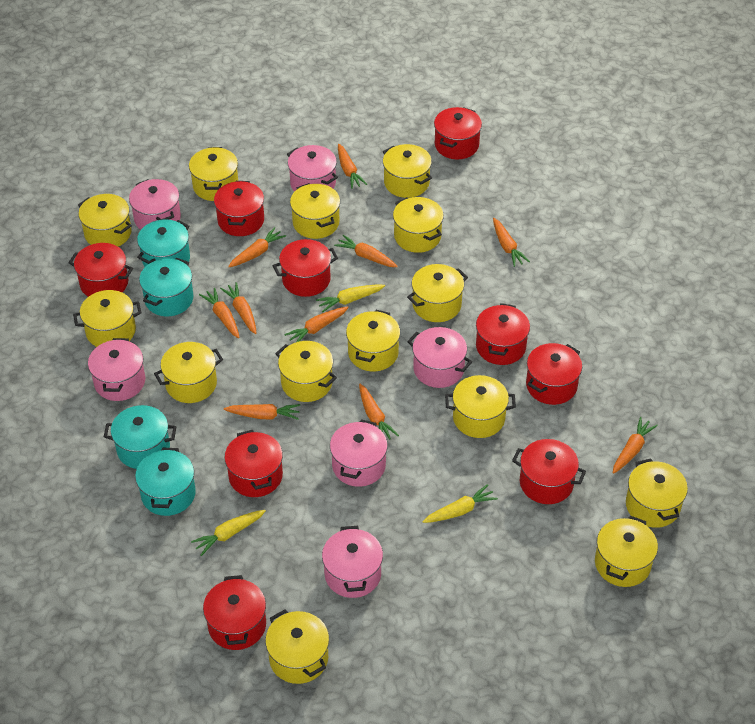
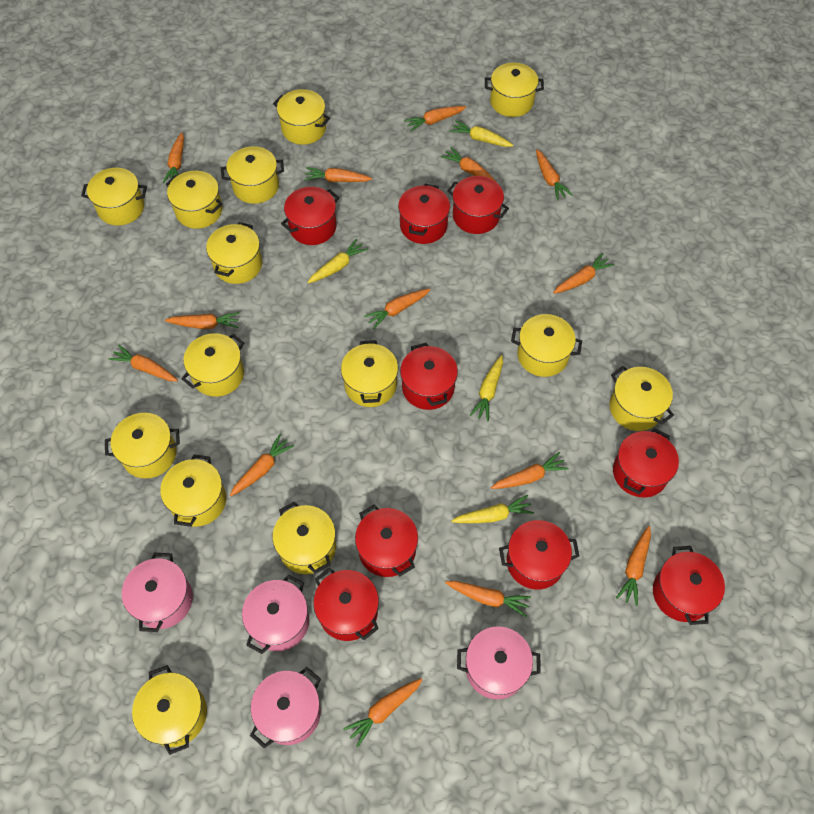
orange carrot: 10 -> 14
pink pot: 6 -> 4
turquoise pot: 4 -> 0
yellow carrot: 3 -> 4

